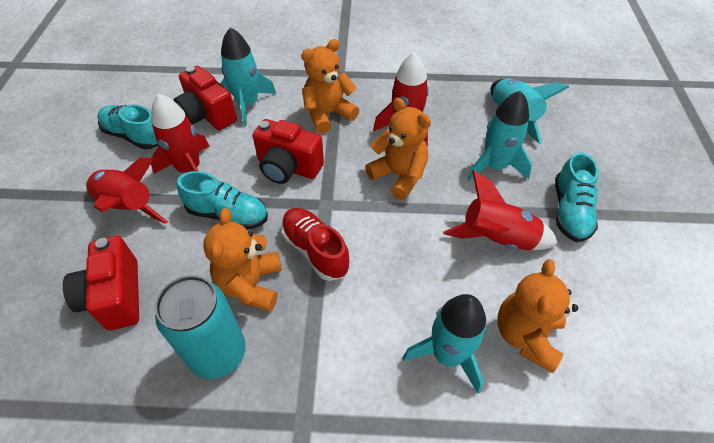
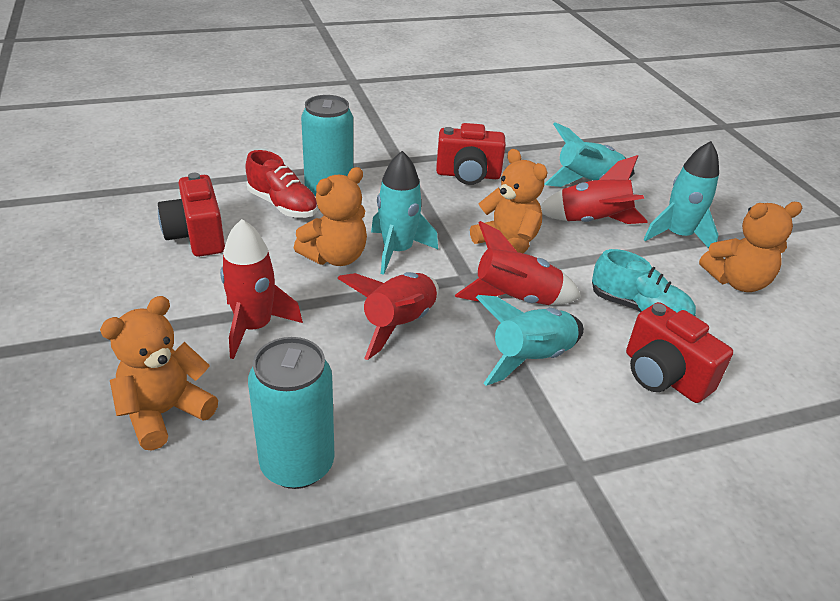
turquoise can: 1 -> 2
turquoise shoe: 3 -> 1

